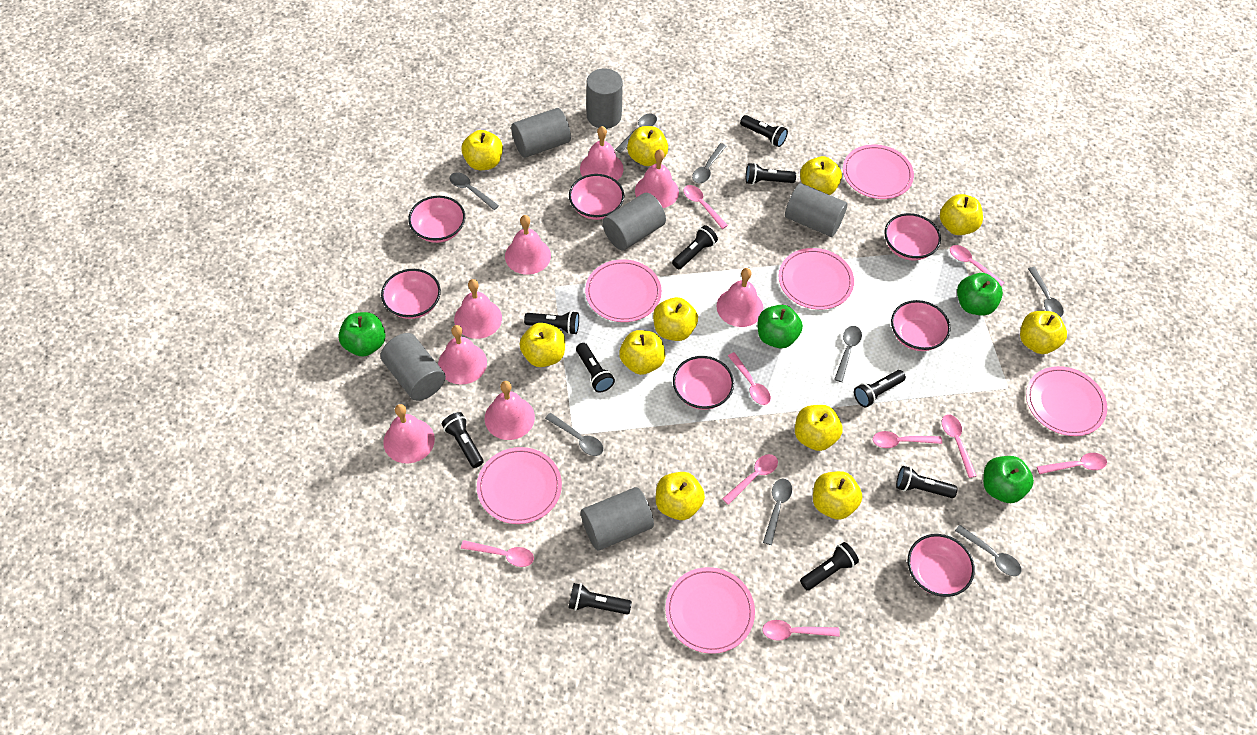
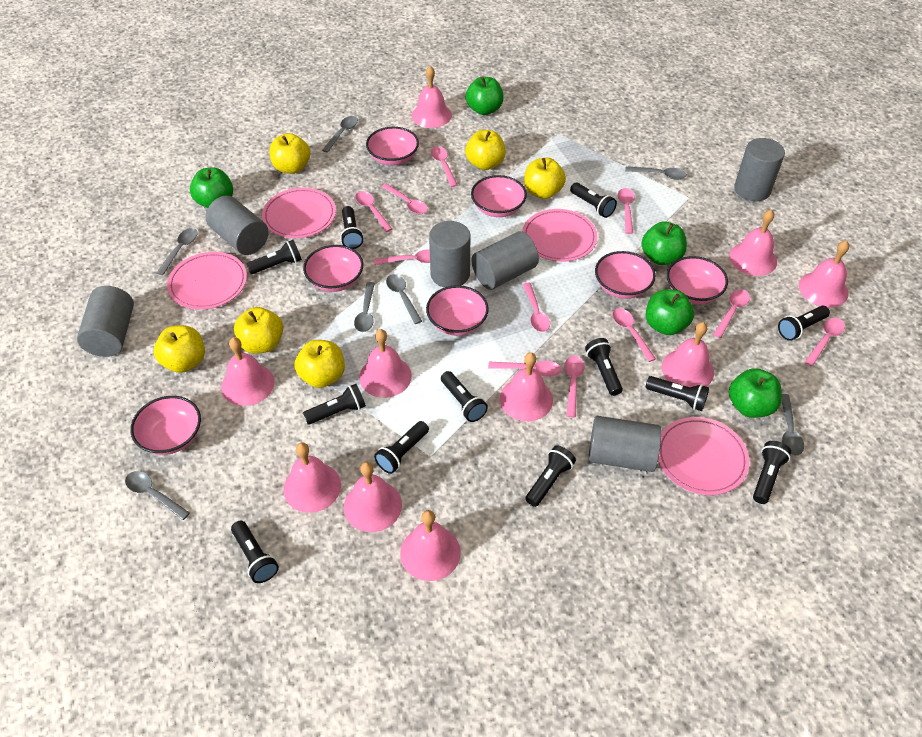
black flashlight: 10 -> 12
green apple: 4 -> 5
grey spoon: 8 -> 7
pink bell: 8 -> 10
pink plate: 6 -> 4
pink spoon: 9 -> 11
yellow apple: 11 -> 6

